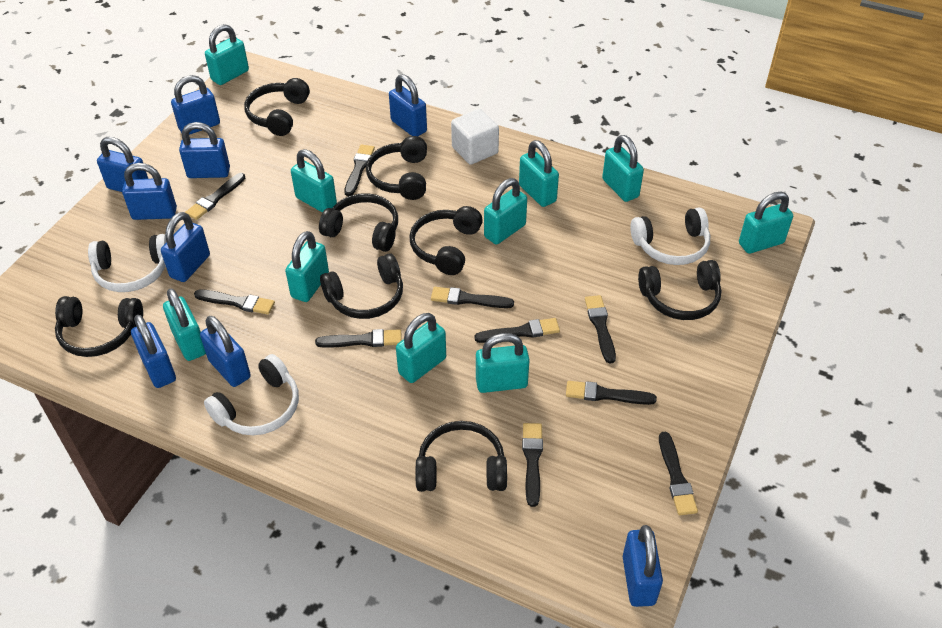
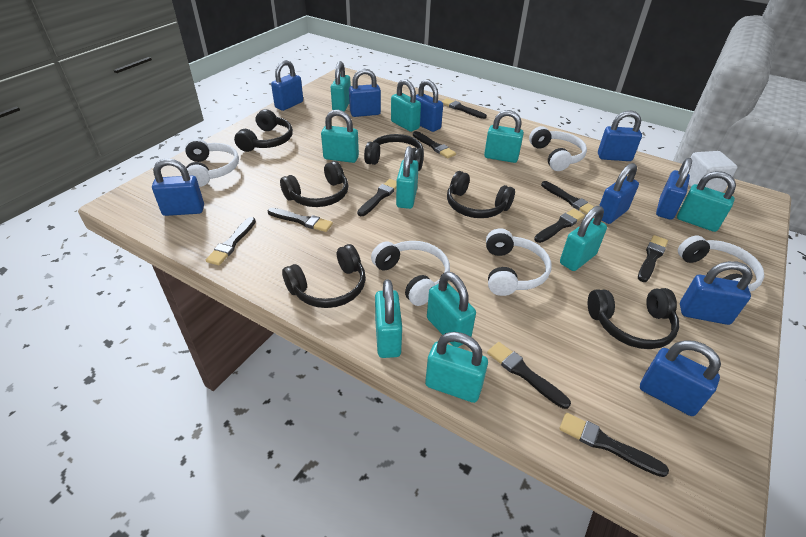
black headphones: 8 -> 6
white headphones: 3 -> 5

